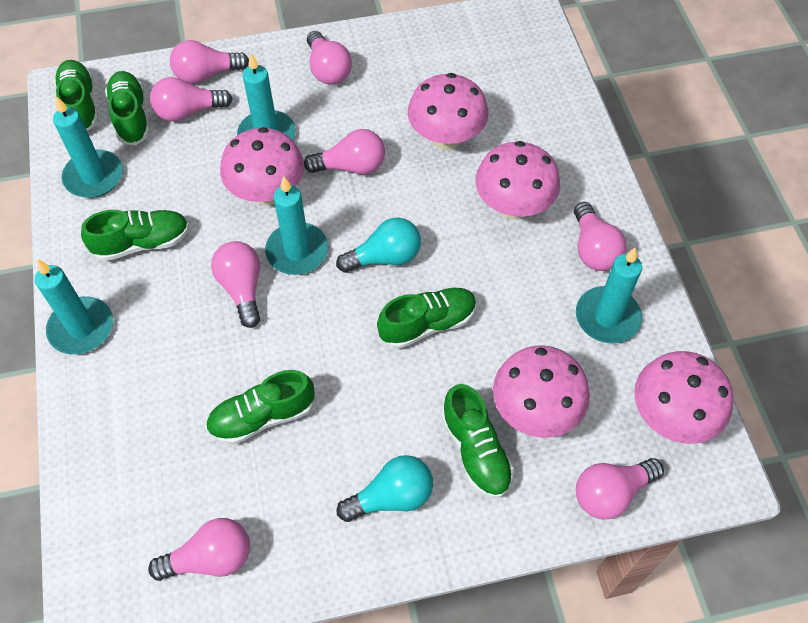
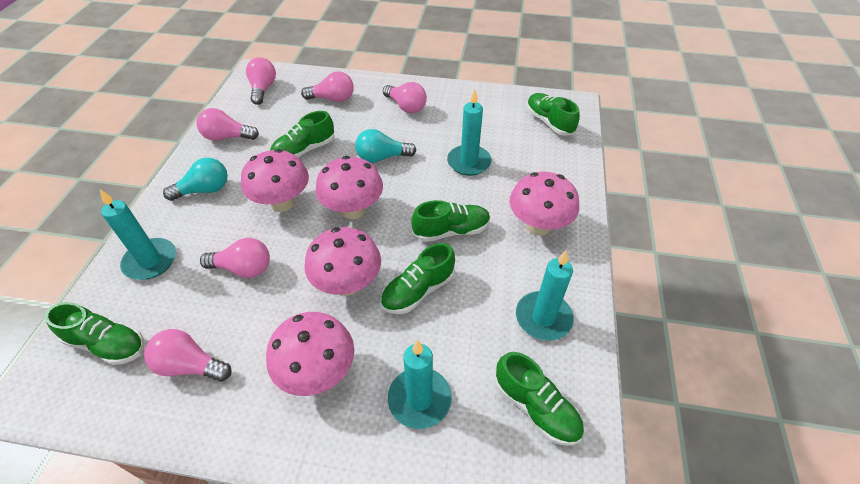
pink light bulb: 8 -> 6
turquoise candle: 5 -> 4

